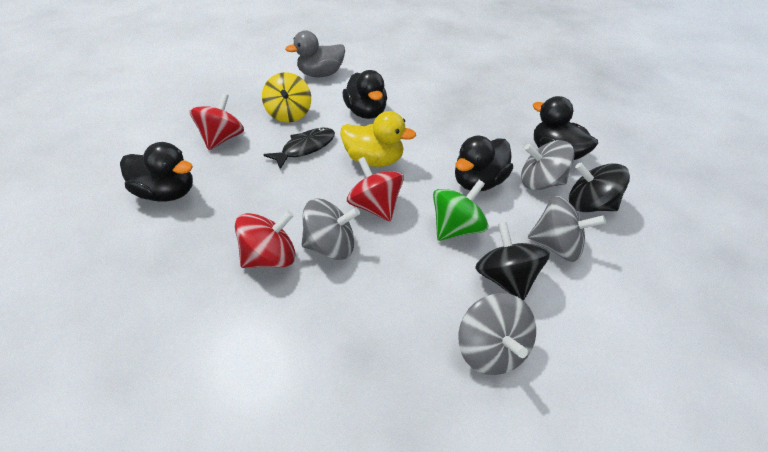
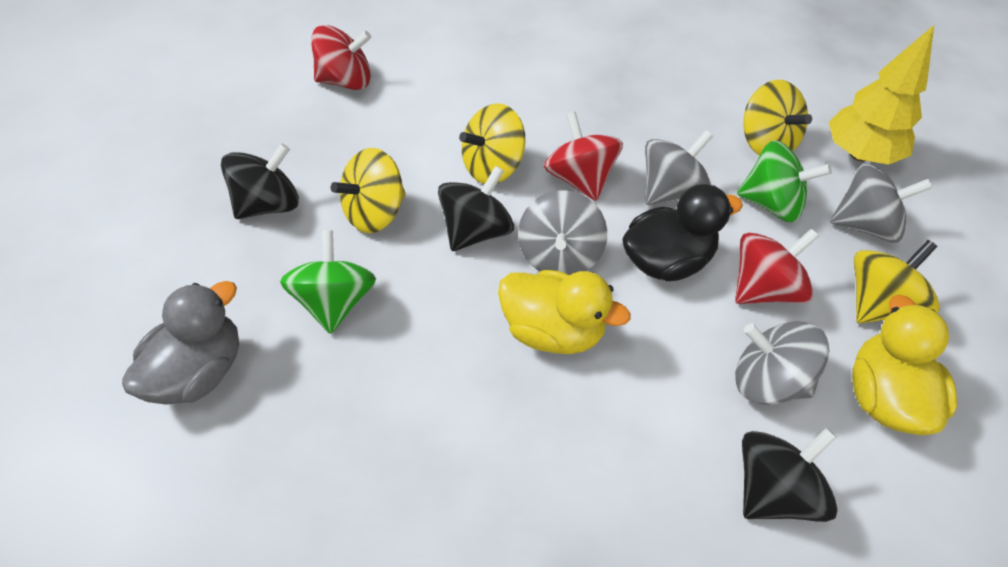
black duck: 4 -> 1
black fish: 1 -> 0
black spinning top: 2 -> 3
green spinning top: 1 -> 2
yellow duck: 1 -> 2
yellow spinning top: 1 -> 4
yellow tree: 0 -> 1

